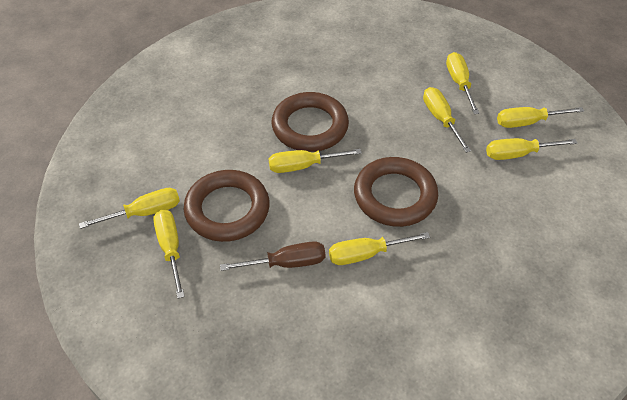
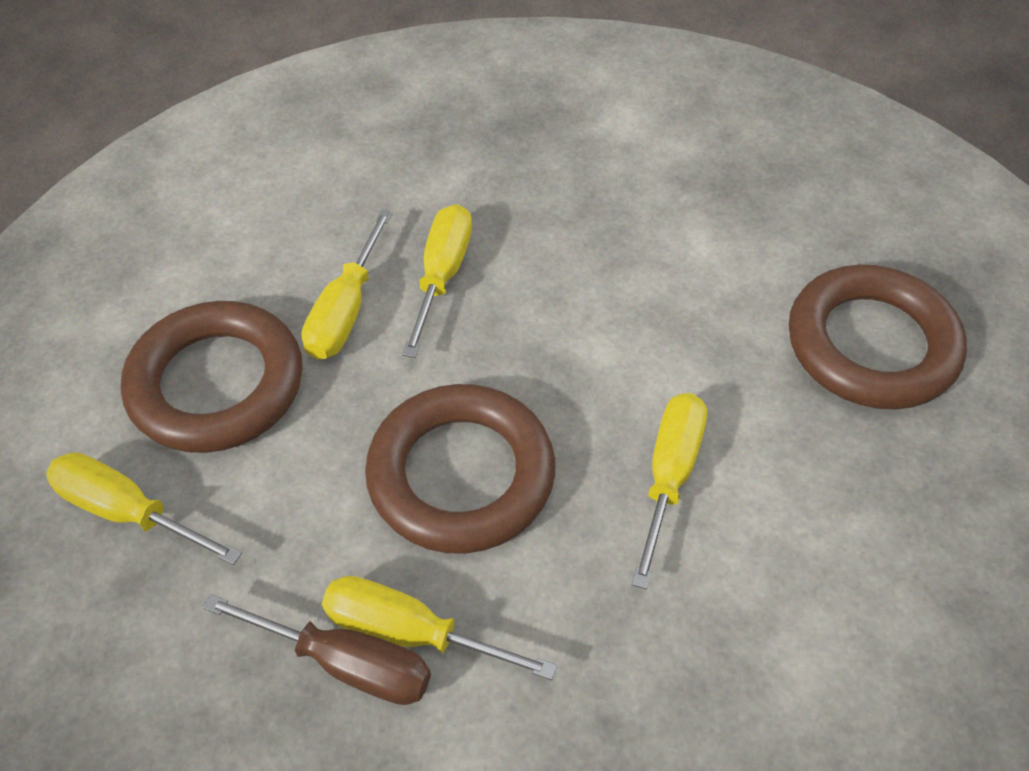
yellow screwdriver: 8 -> 5

